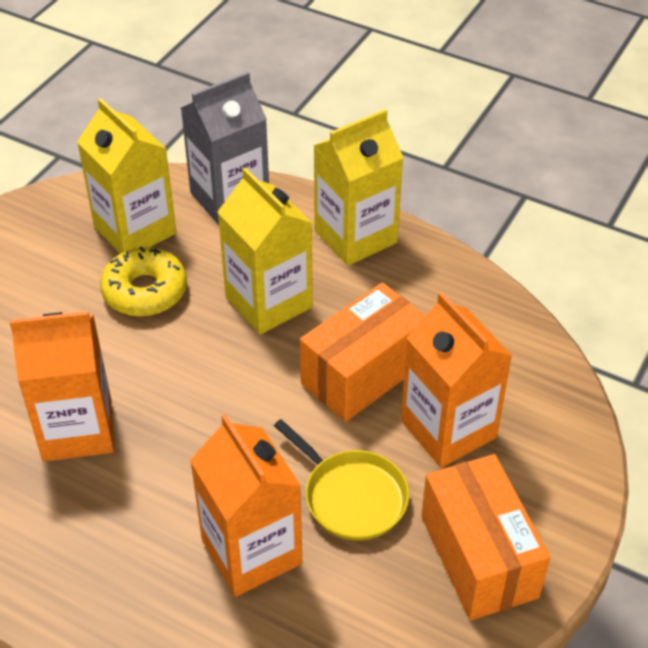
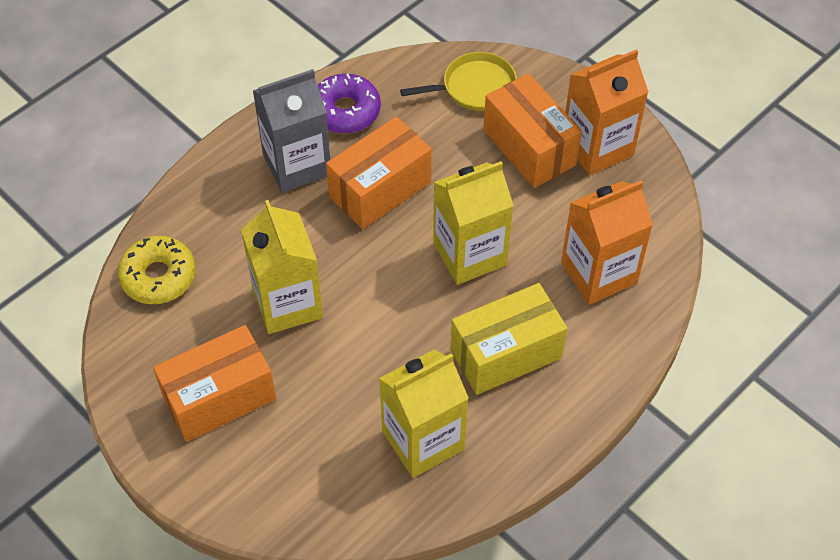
orange box: 2 -> 3
orange carton: 3 -> 2
purple donut: 0 -> 1
yellow box: 0 -> 1

